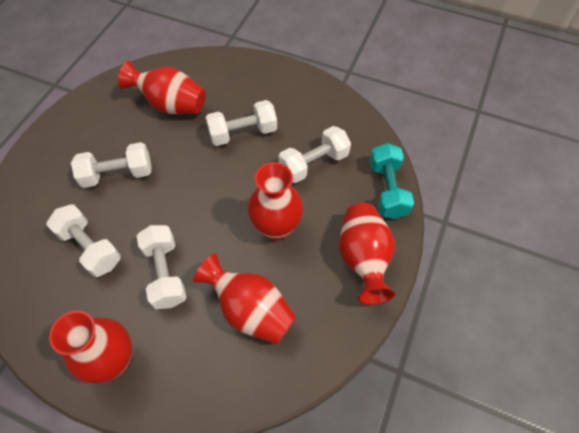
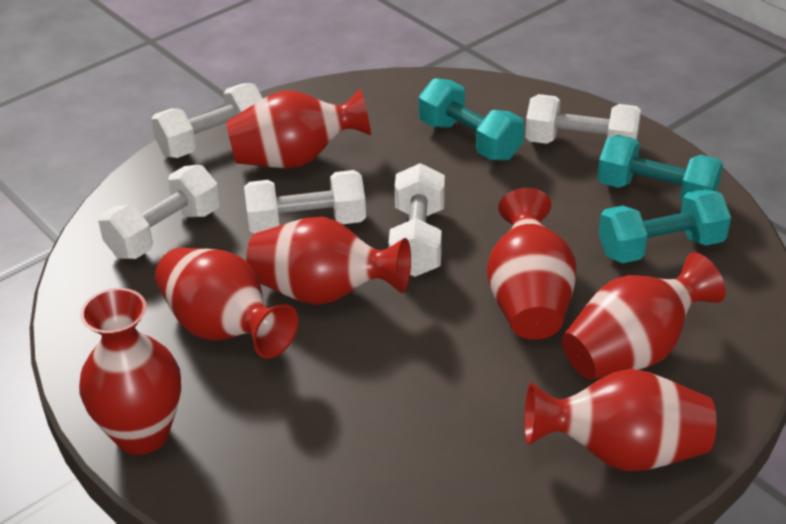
red vase: 5 -> 7
turquoise dumbbell: 1 -> 3

